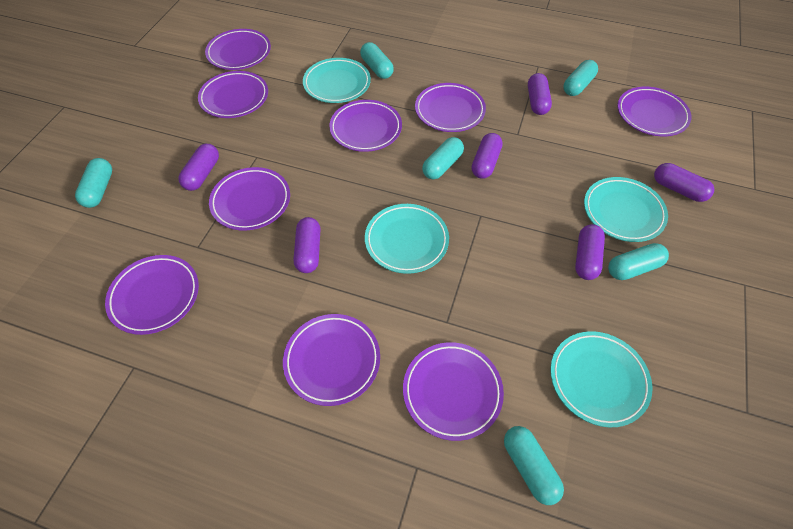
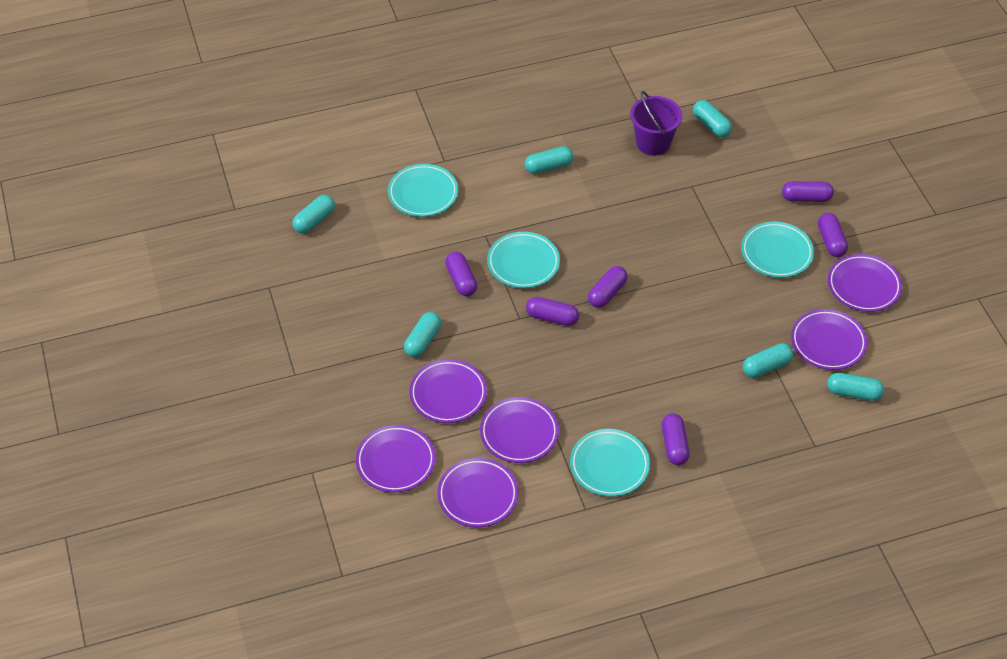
purple bucket: 0 -> 1
purple plate: 9 -> 6

